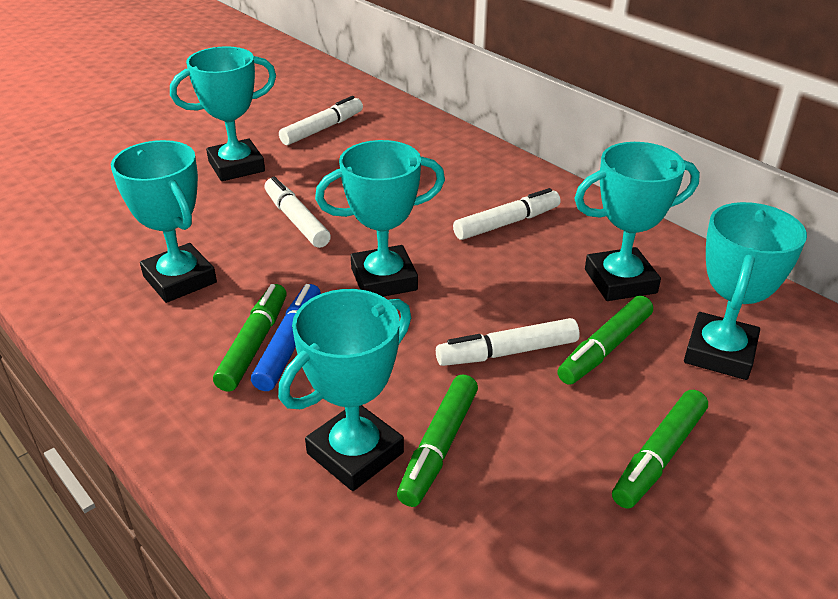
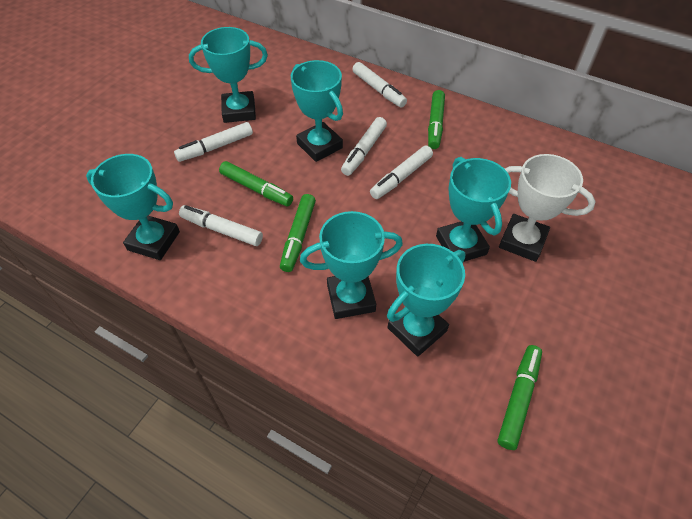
blue marker: 1 -> 0
white marker: 4 -> 5
white trophy: 0 -> 1

